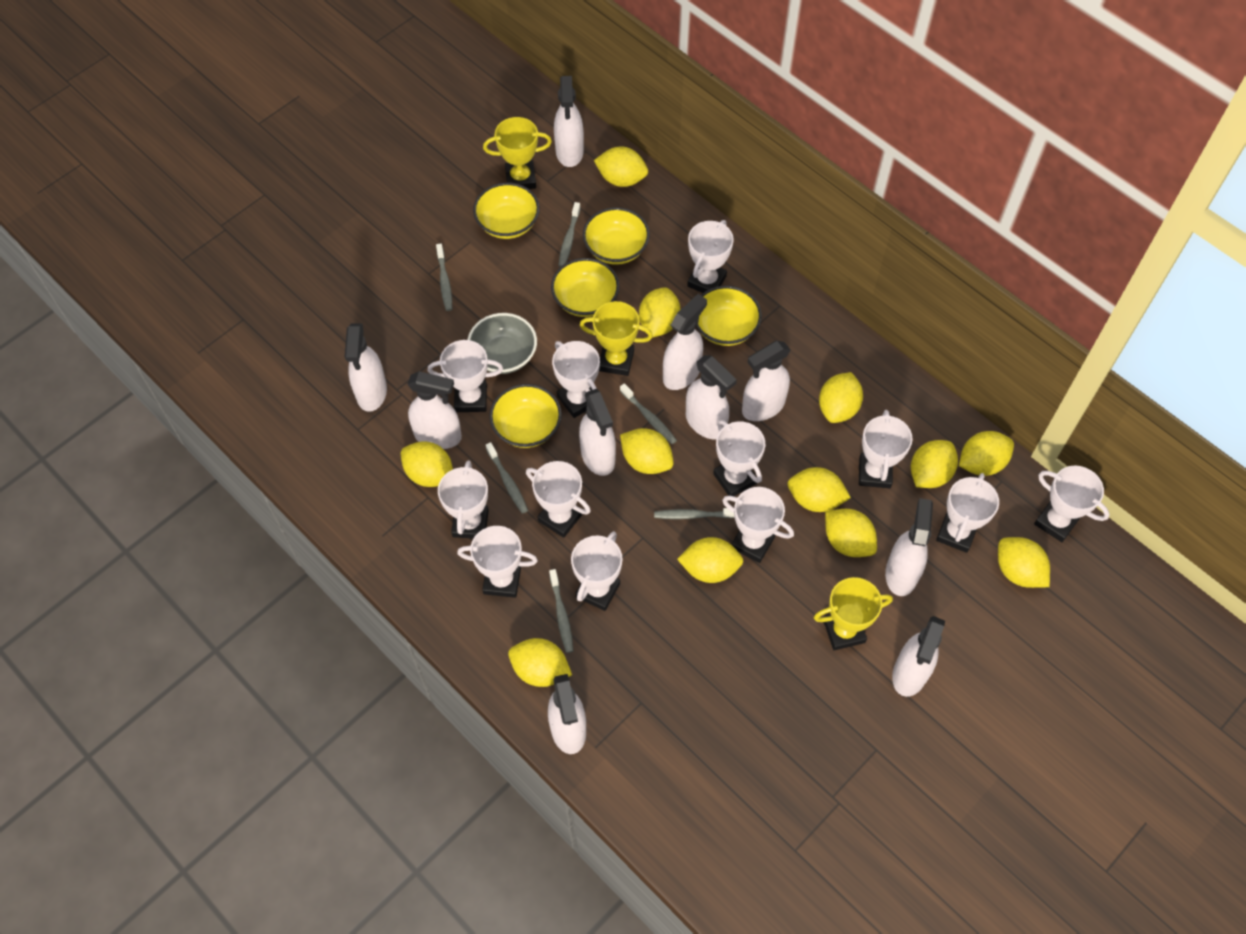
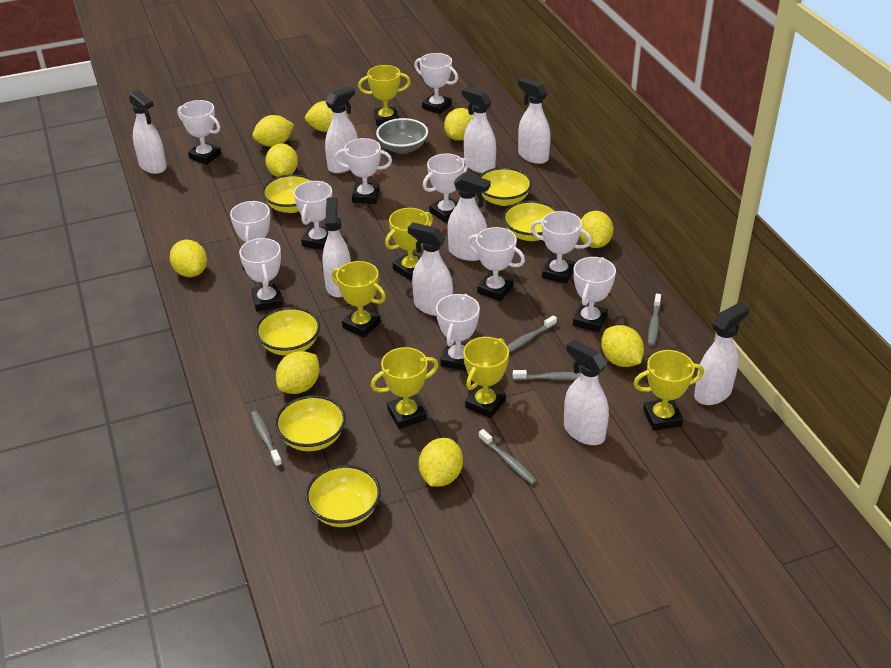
grey toothbrush: 6 -> 5
white spray bottle: 10 -> 9
white trophy: 12 -> 11
yellow bowl: 5 -> 6
yellow lemon: 12 -> 9
yellow trophy: 3 -> 6

